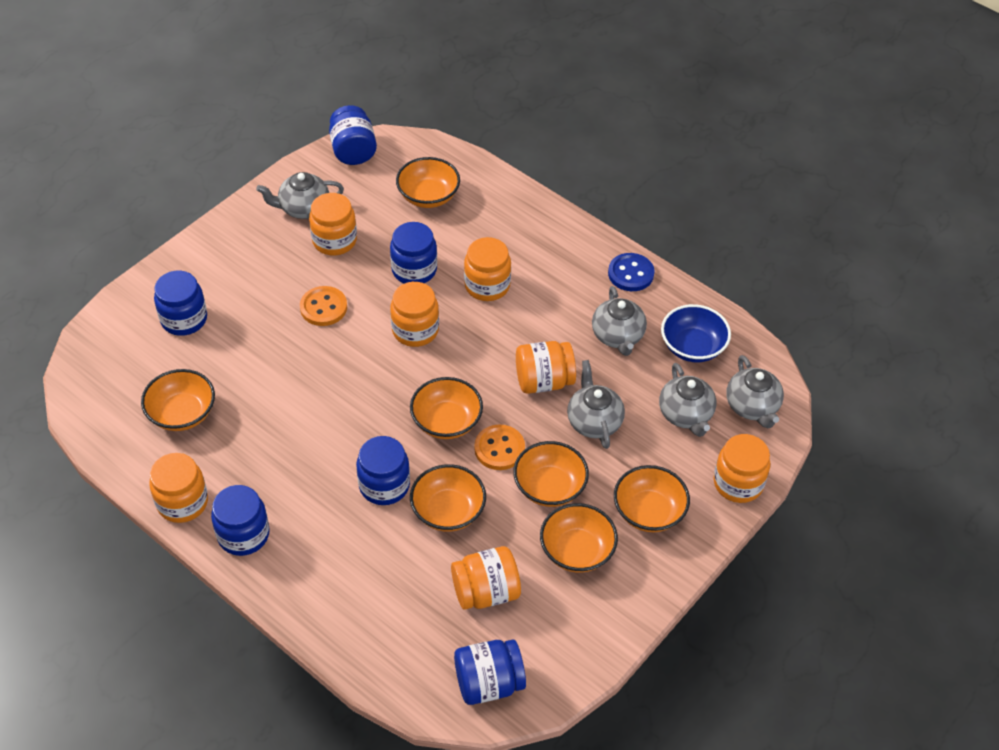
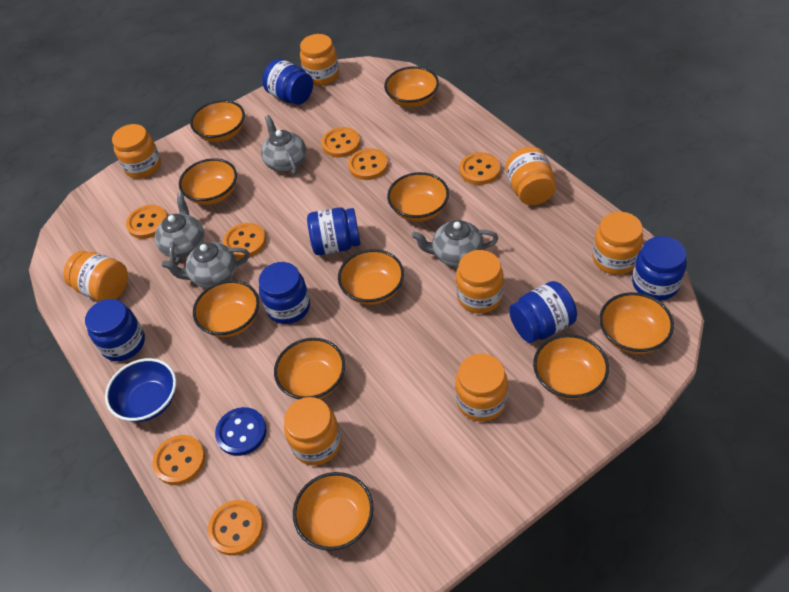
grey teapot: 5 -> 4
orange bowl: 7 -> 10
orange button: 2 -> 7
orange jar: 7 -> 8

